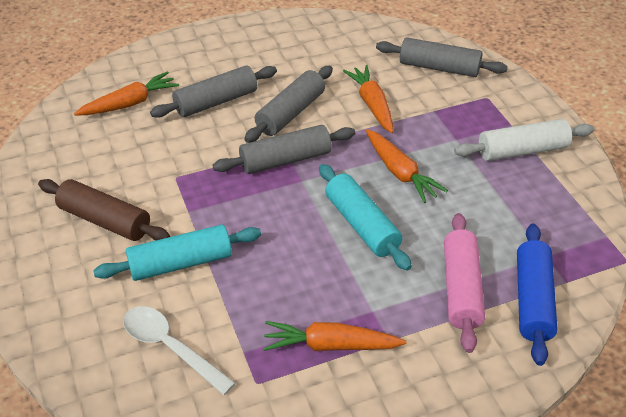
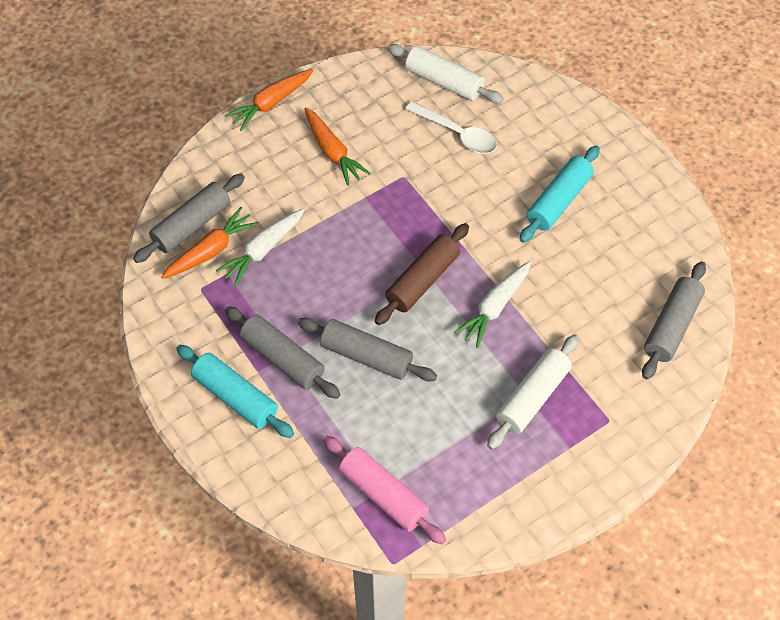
blue rolling pin: 1 -> 0
orange carrot: 4 -> 3
white carrot: 0 -> 2
white rolling pin: 1 -> 2

